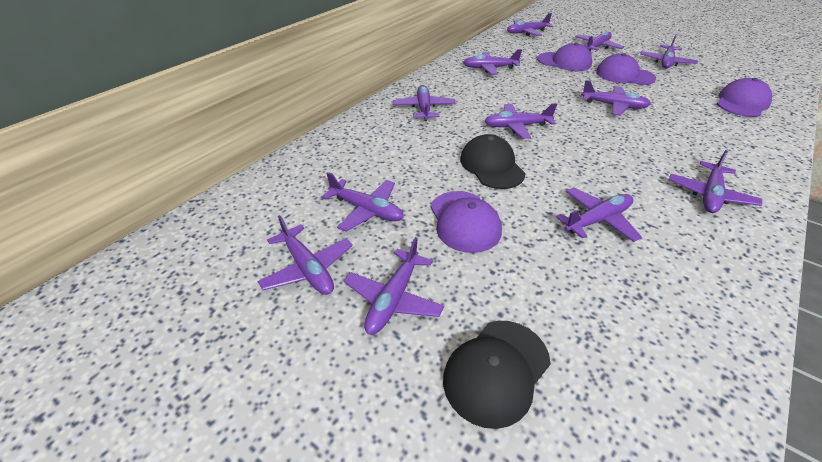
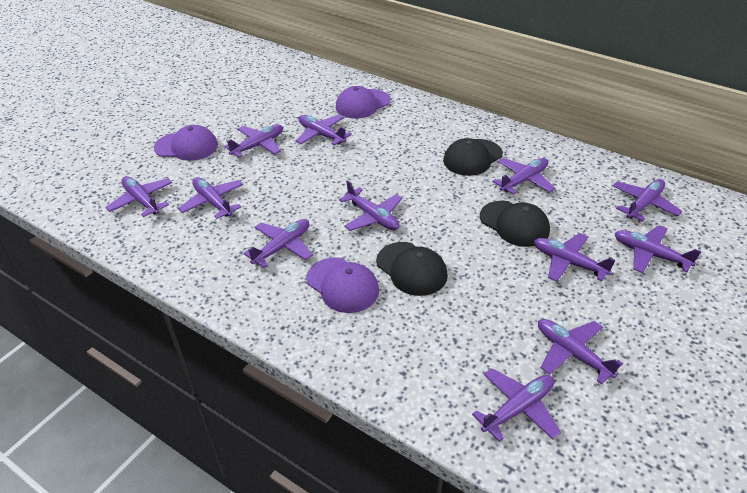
black cap: 2 -> 3
purple cap: 4 -> 3

